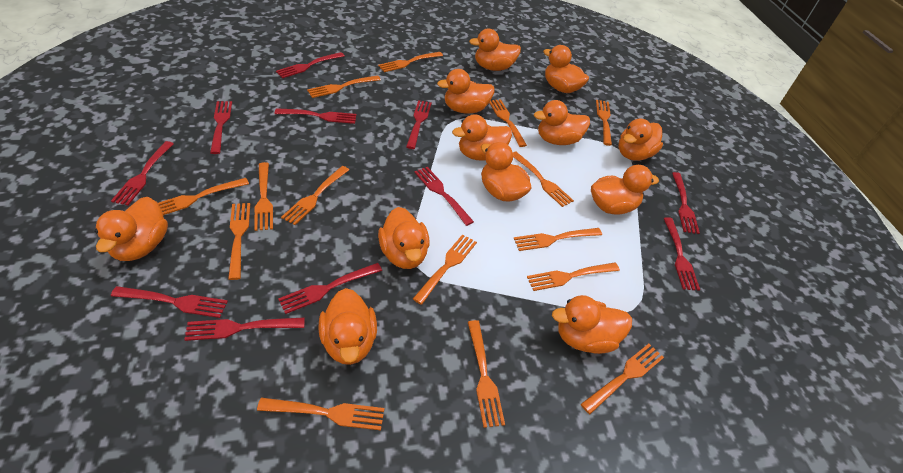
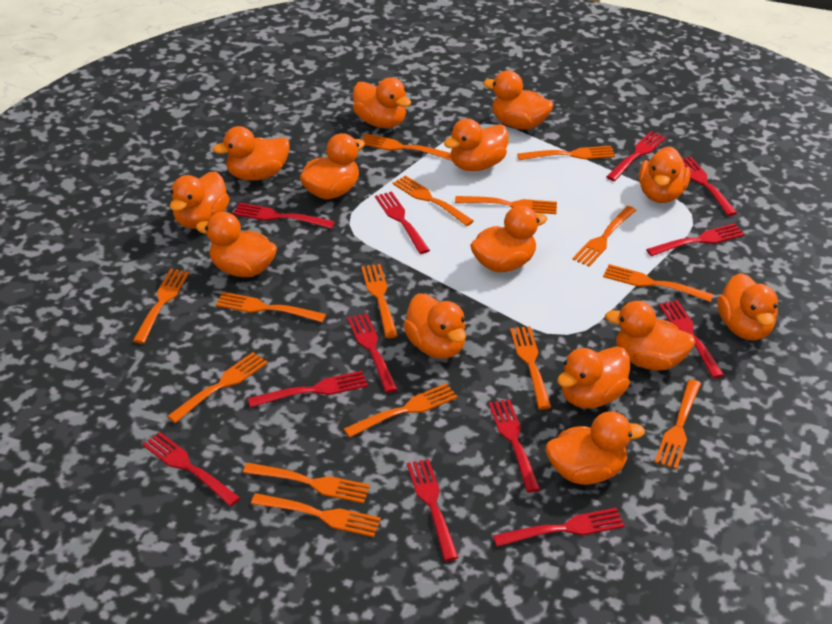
orange duck: 12 -> 14
red fork: 11 -> 12

